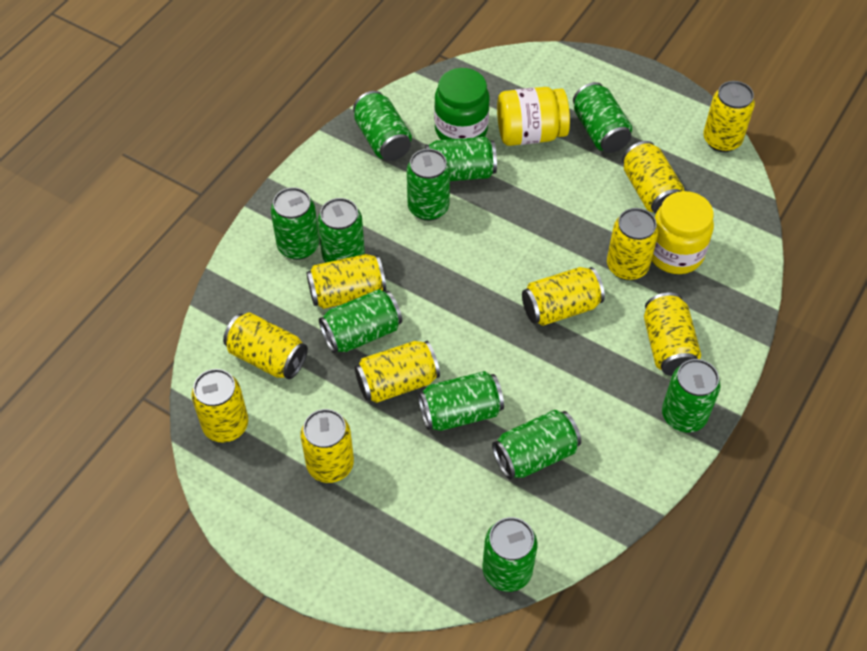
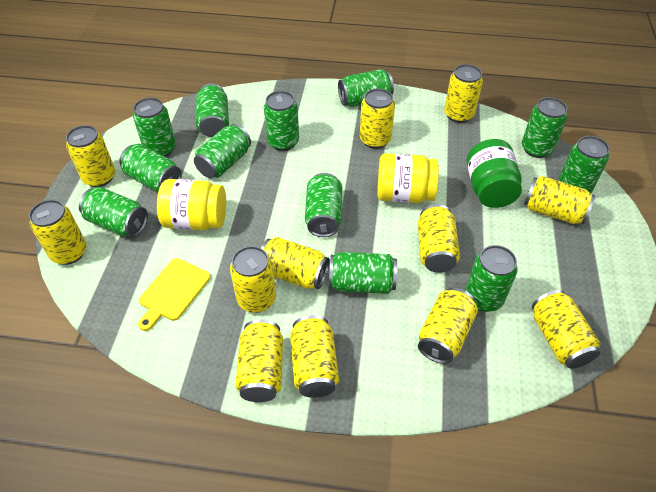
green can: 11 -> 12
yellow can: 10 -> 12
yellow cutting board: 0 -> 1

